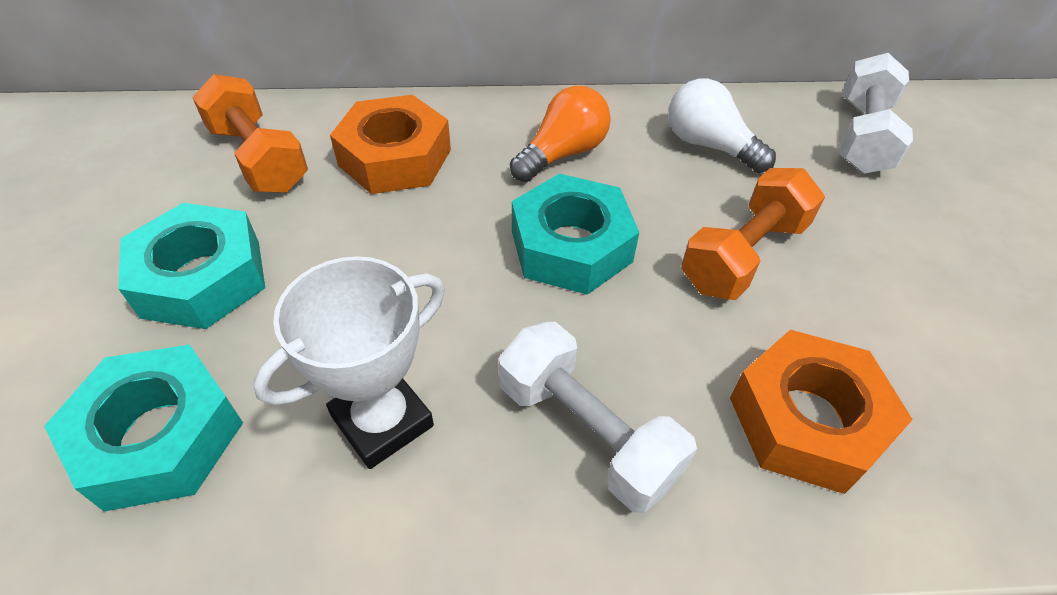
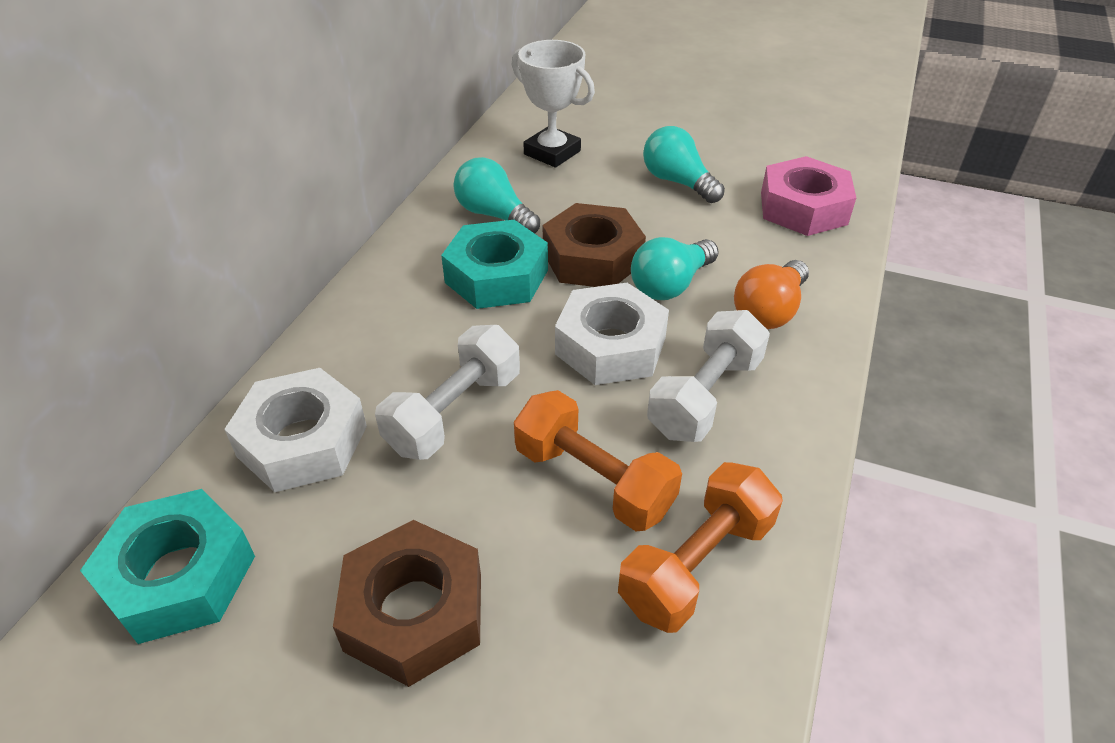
brown nut: 0 -> 2
orange nut: 2 -> 0
pink nut: 0 -> 1
turquoise light bulb: 0 -> 3
turquoise nut: 3 -> 2
white light bulb: 1 -> 0
white nut: 0 -> 2

